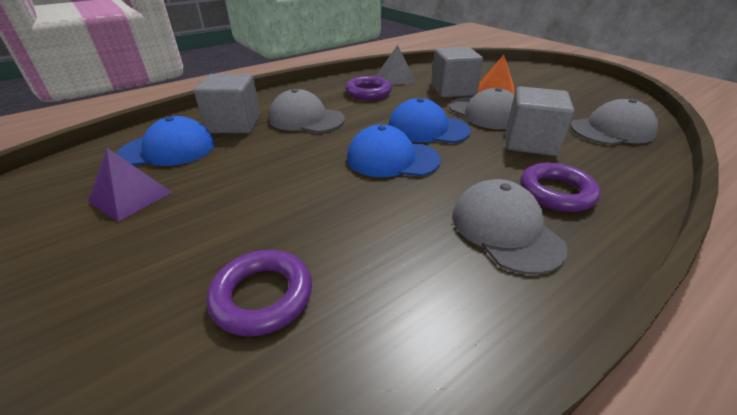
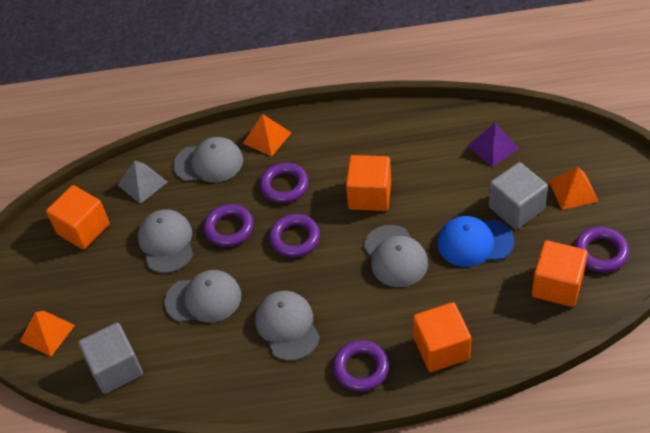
blue cap: 3 -> 1
grey cap: 4 -> 5
grey cube: 3 -> 2
orange cube: 0 -> 4
orange pyramid: 1 -> 3
purple ring: 3 -> 5

